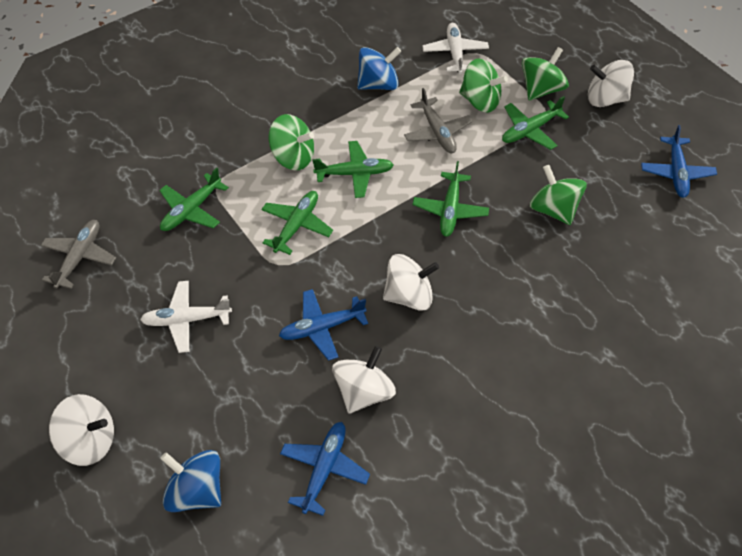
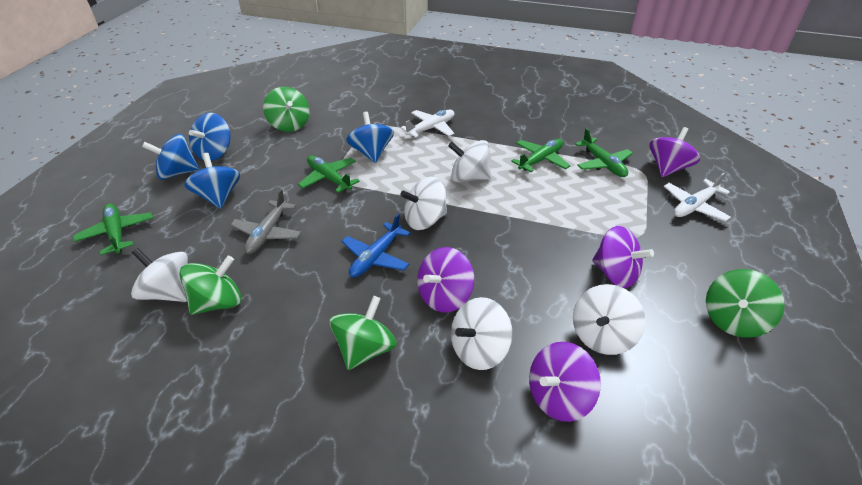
blue plane: 3 -> 1
blue spinning top: 2 -> 4
green plane: 5 -> 4
grey plane: 2 -> 1
purple spinning top: 0 -> 4
white spinning top: 4 -> 5

